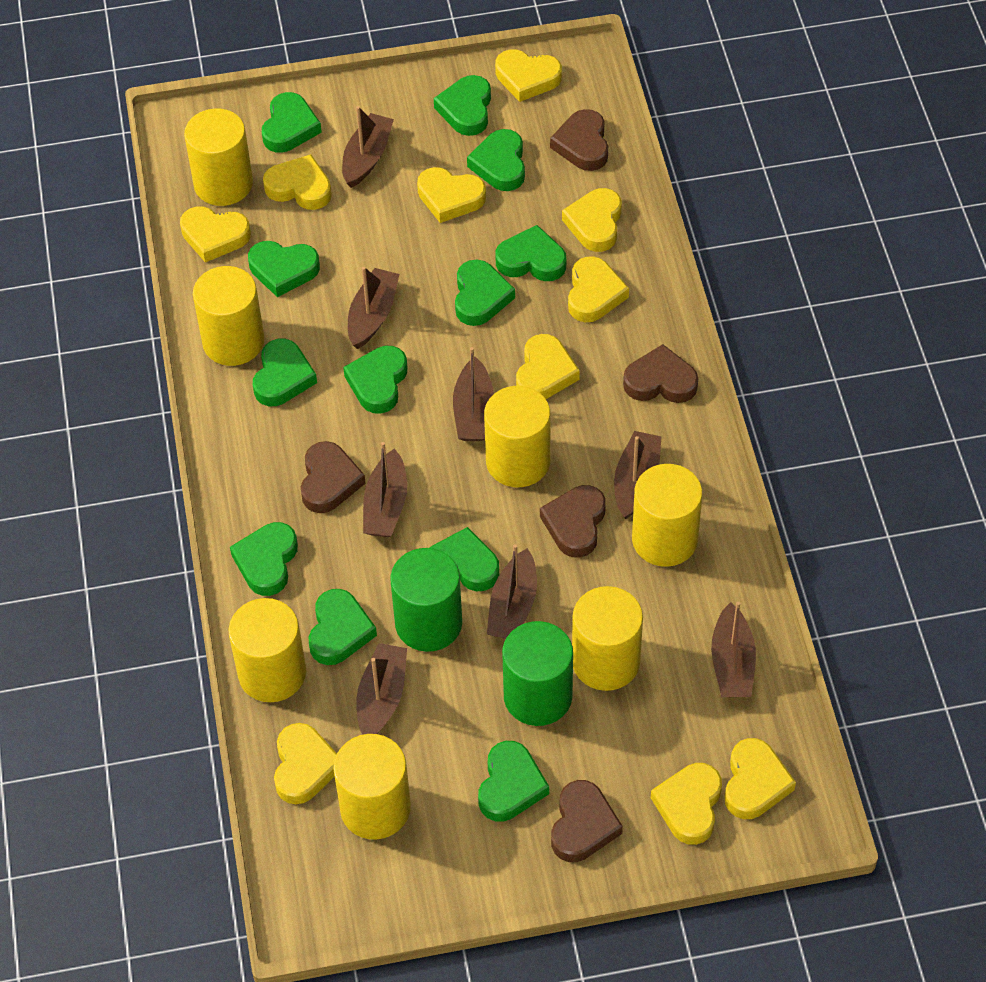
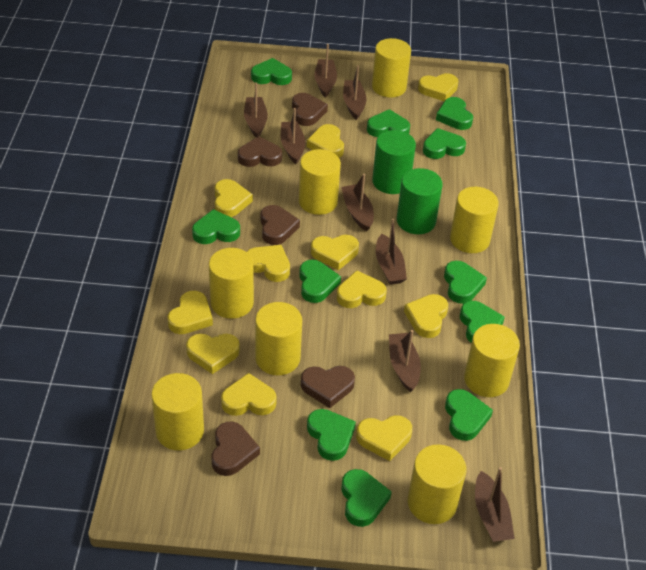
green heart: 12 -> 11
yellow cylinder: 7 -> 8
yellow heart: 10 -> 11

